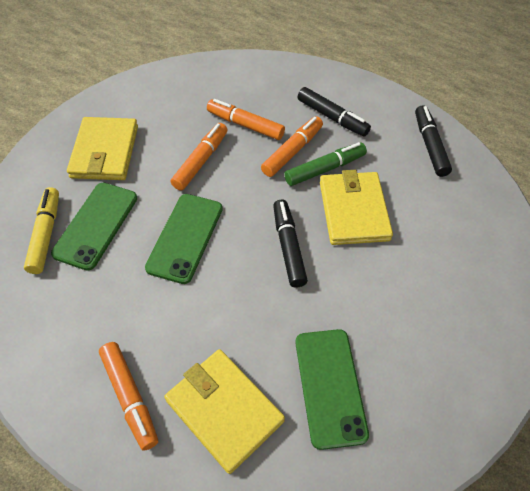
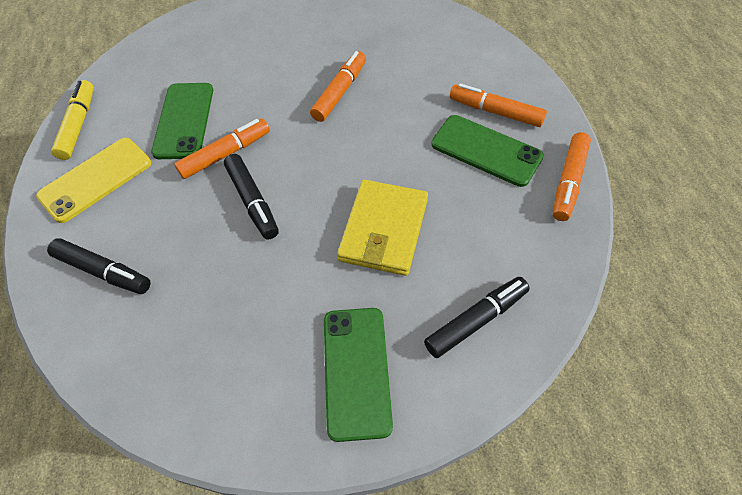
green marker: 1 -> 0
yellow phone: 0 -> 1
yellow wallet: 3 -> 1

